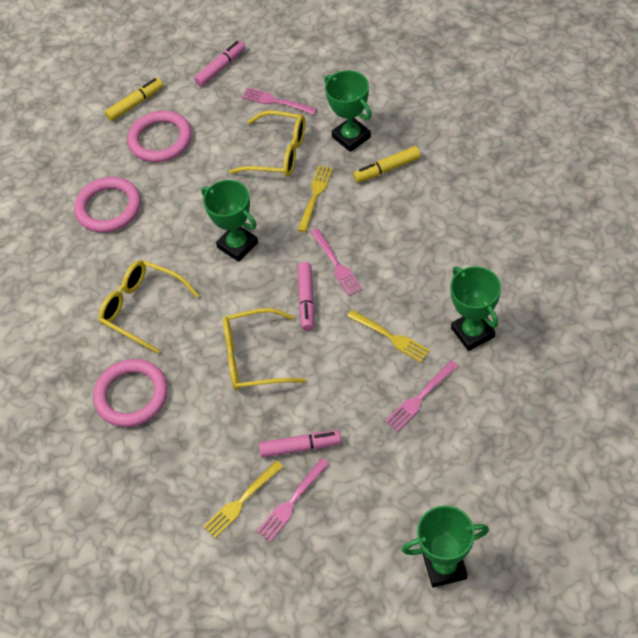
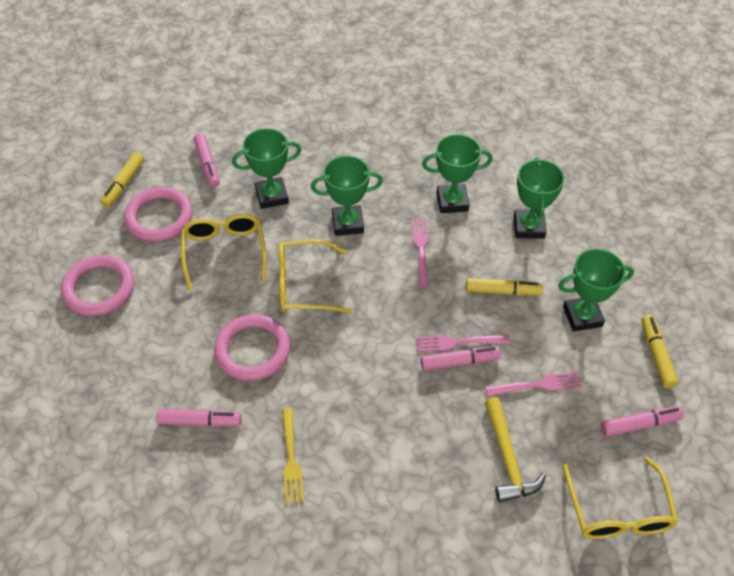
green trophy: 4 -> 5
pink fork: 4 -> 3
pink marker: 3 -> 4
yellow fork: 3 -> 1
yellow hammer: 0 -> 1
yellow marker: 2 -> 3

